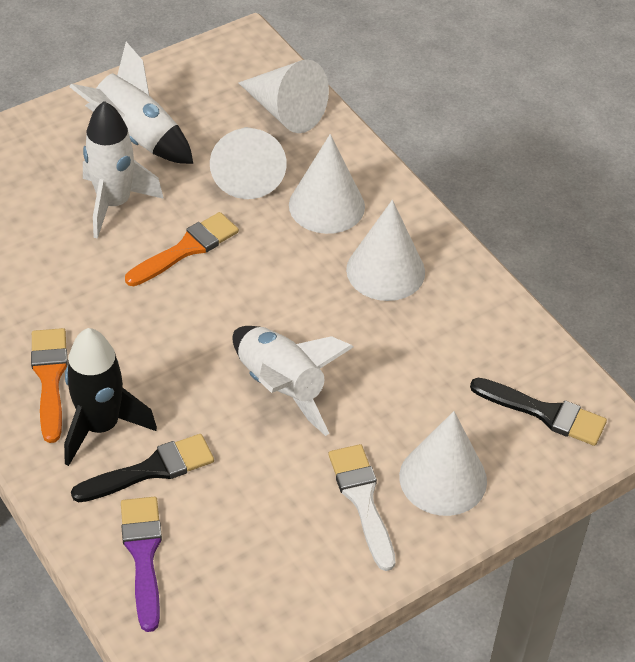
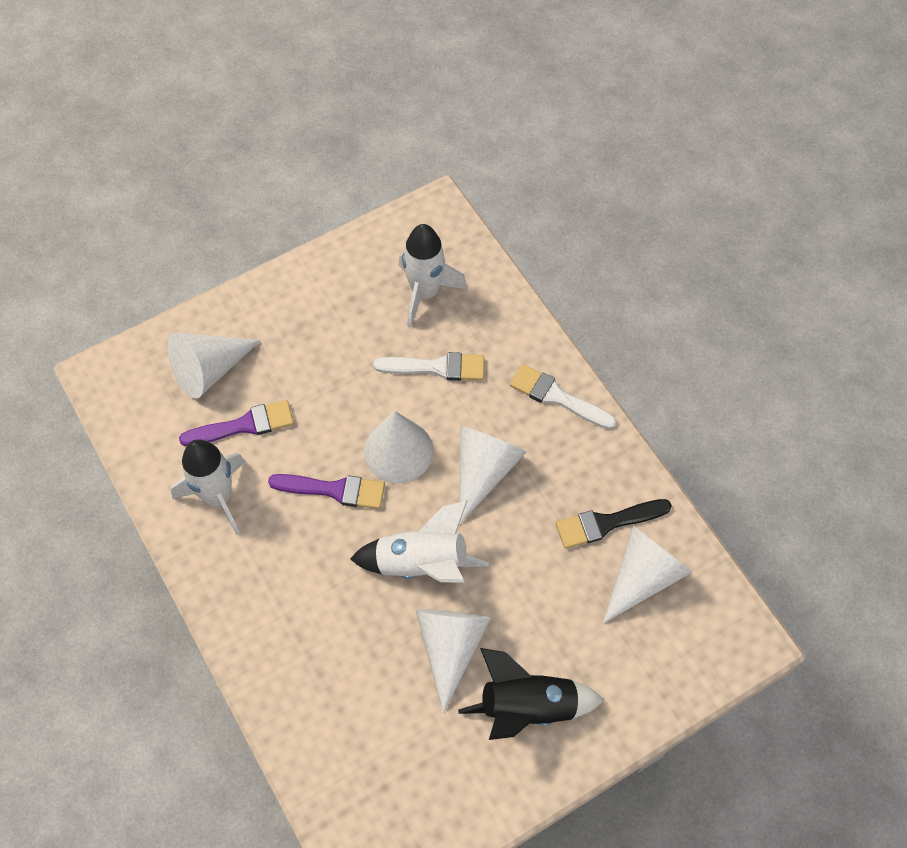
black brush: 2 -> 1
orange brush: 2 -> 0
purple brush: 1 -> 2
white brush: 1 -> 2

